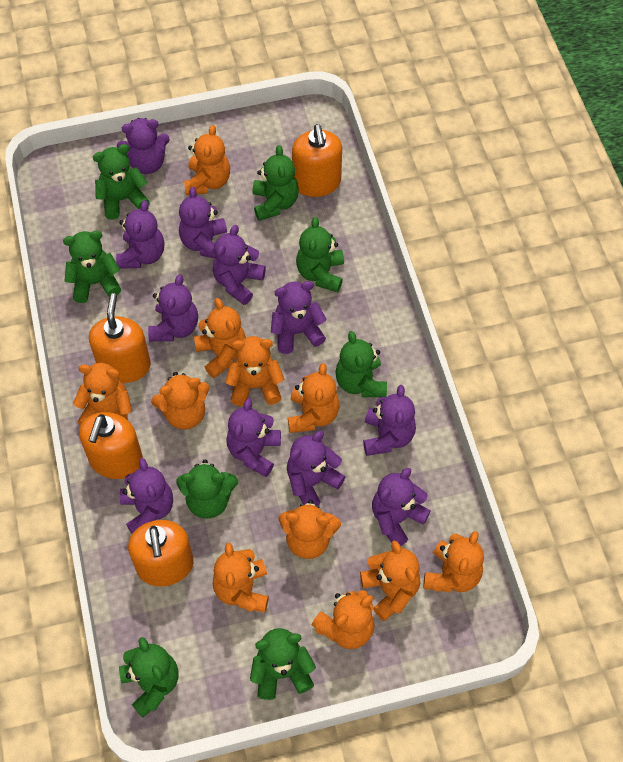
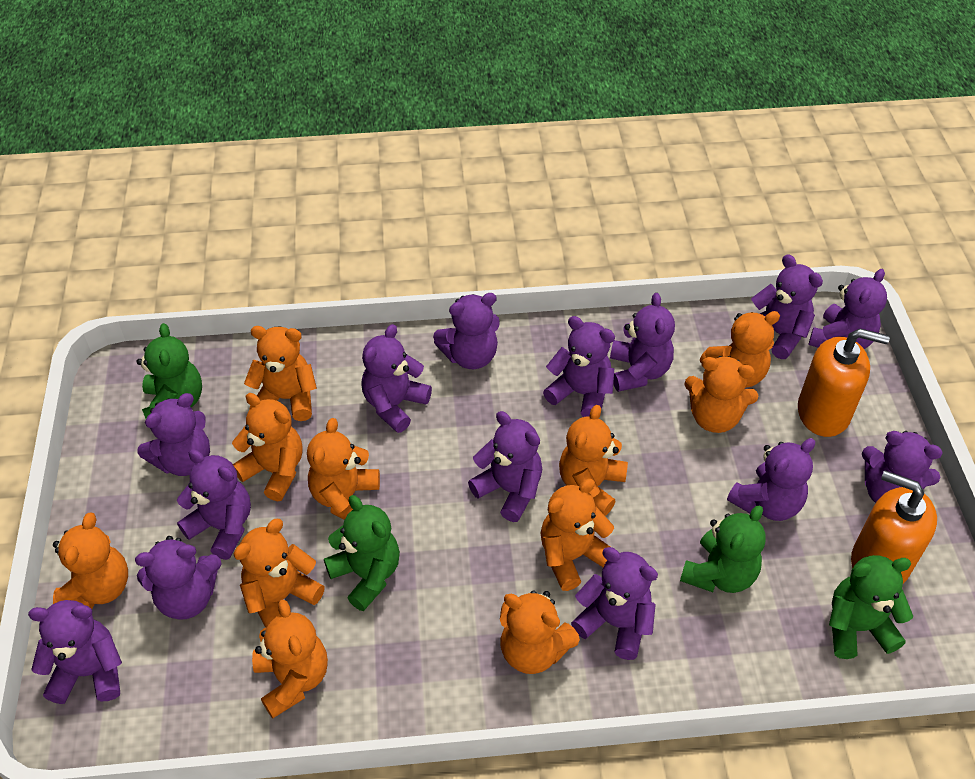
green teddy bear: 8 -> 4
orange soap dispenser: 4 -> 2
purple teddy bear: 11 -> 14

